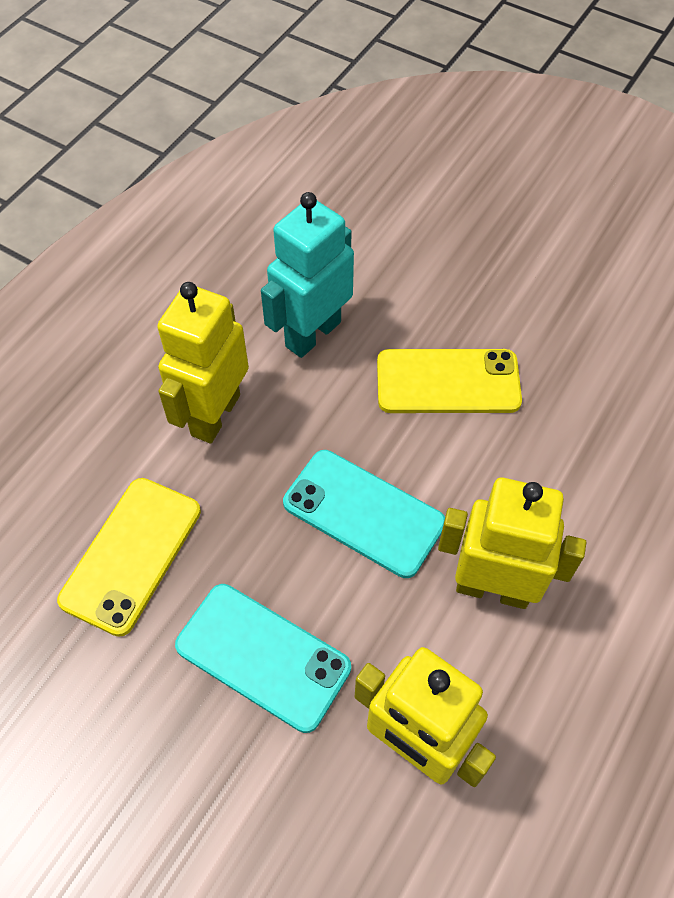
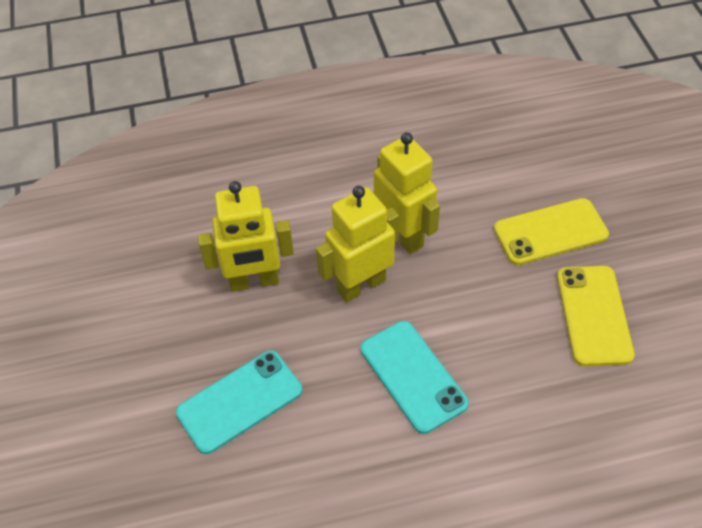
turquoise robot: 1 -> 0

